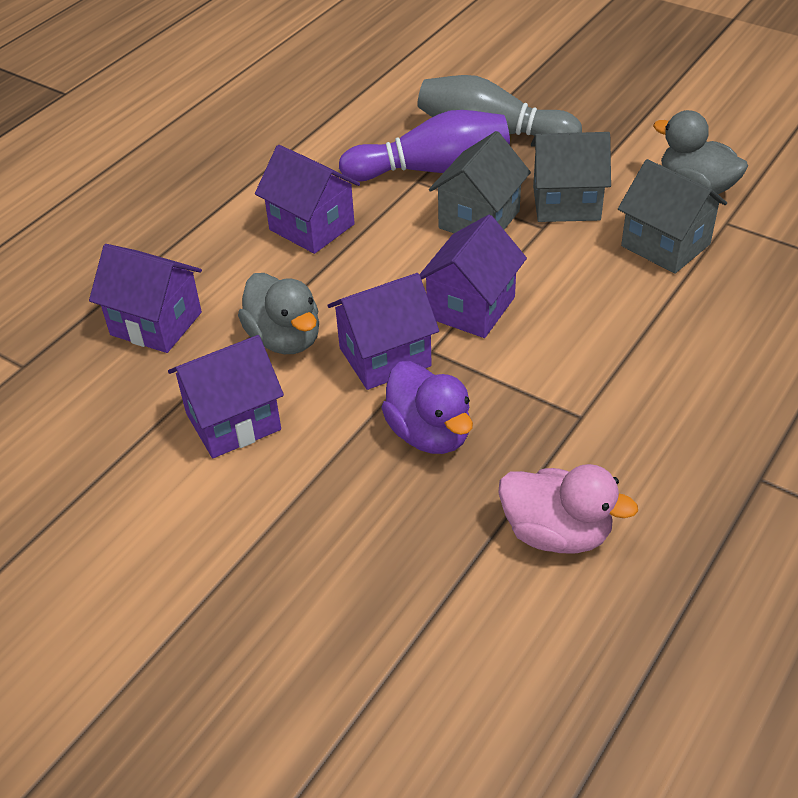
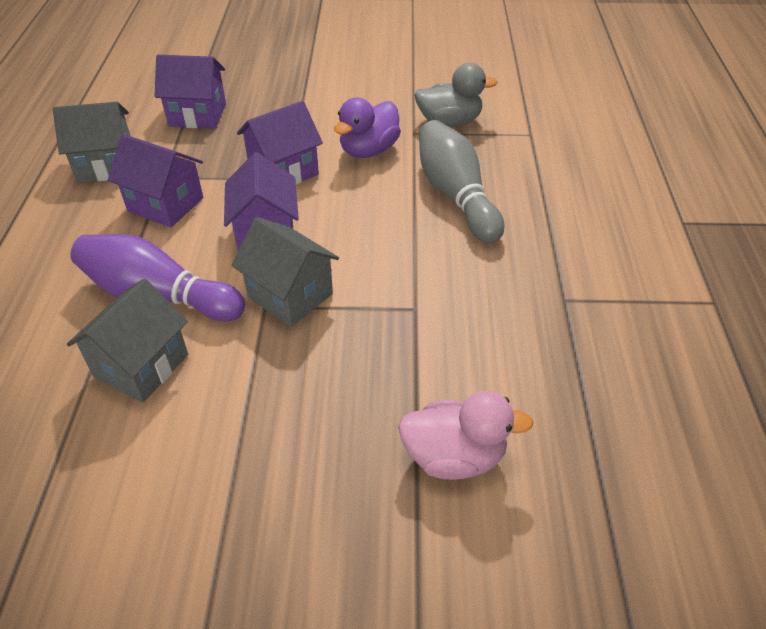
grey duck: 2 -> 1
purple house: 5 -> 4

